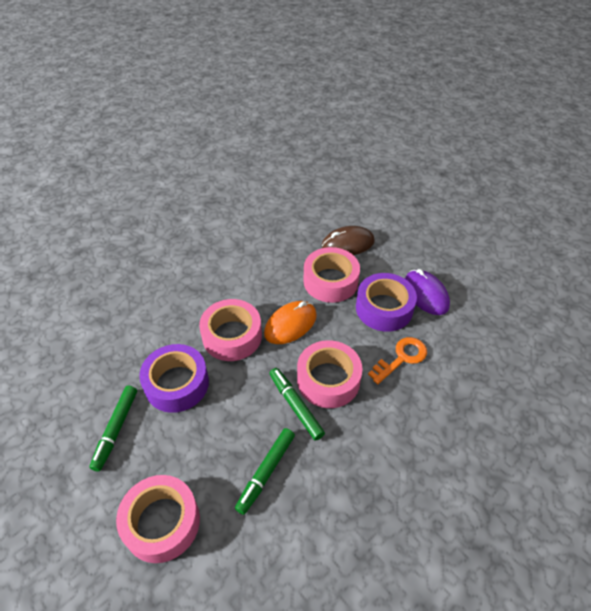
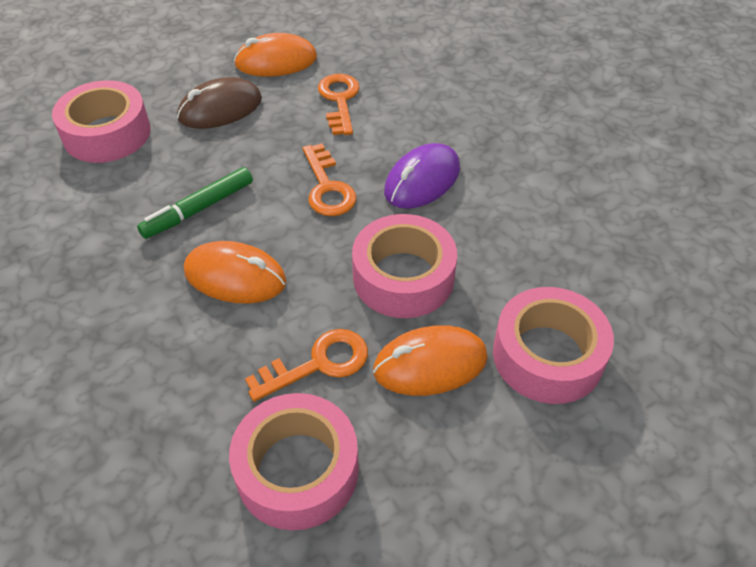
green marker: 3 -> 1
orange key: 1 -> 3
orange mouse: 1 -> 3
purple tape: 2 -> 0

